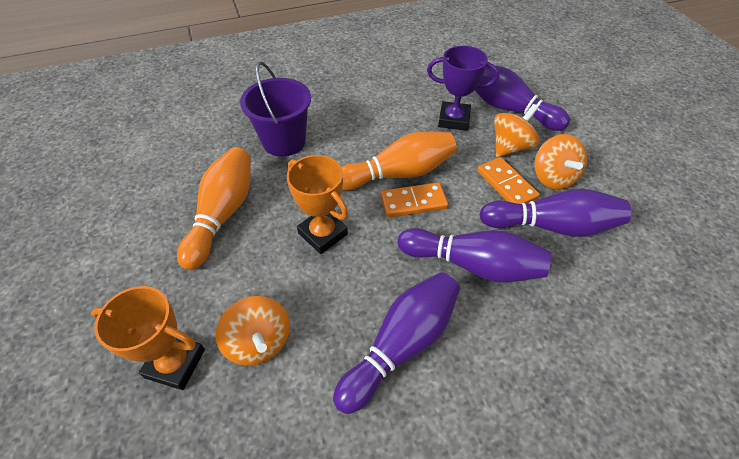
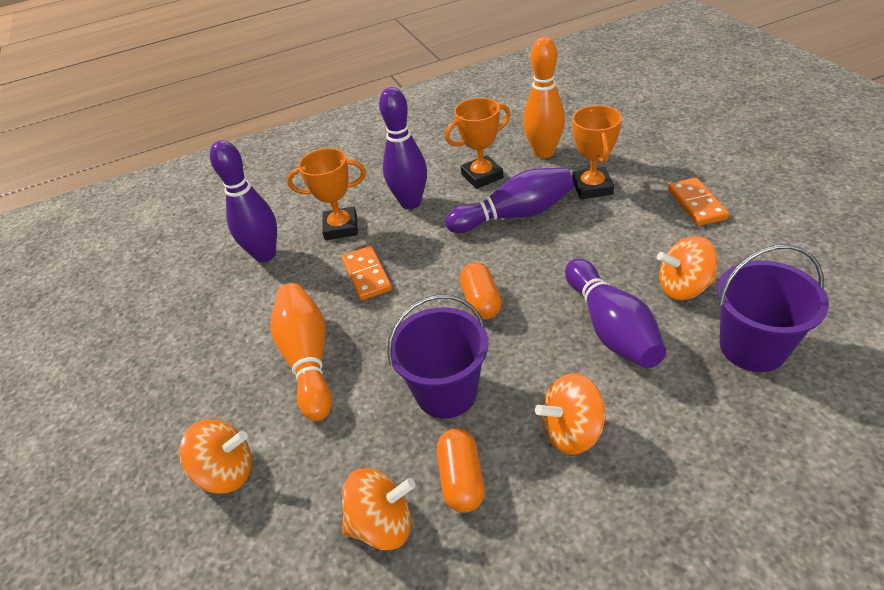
orange capsule: 0 -> 2
orange spinning top: 3 -> 4
orange trophy: 2 -> 3
purple bucket: 1 -> 2
purple trophy: 1 -> 0

